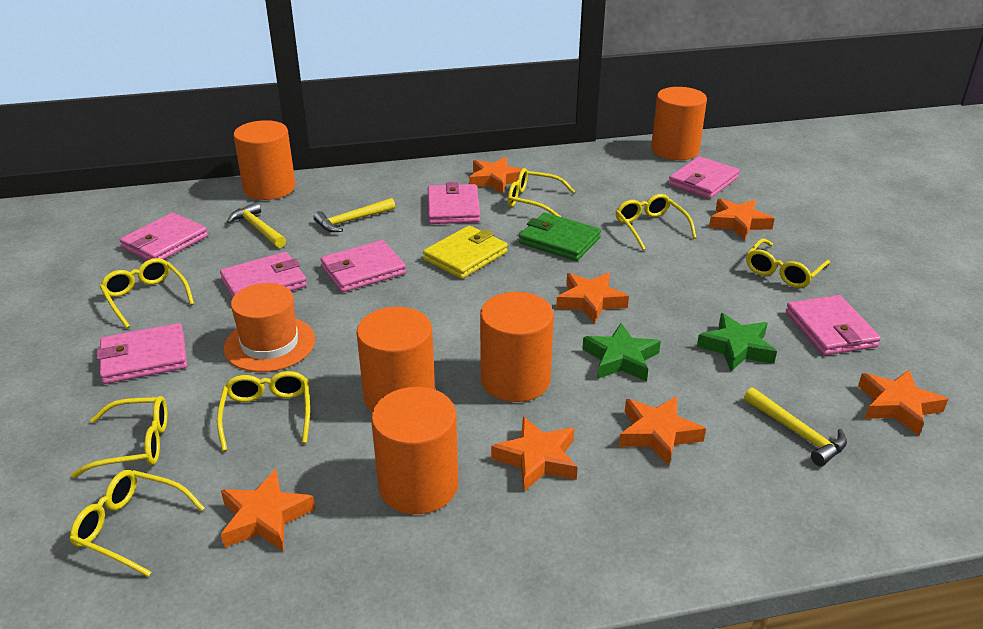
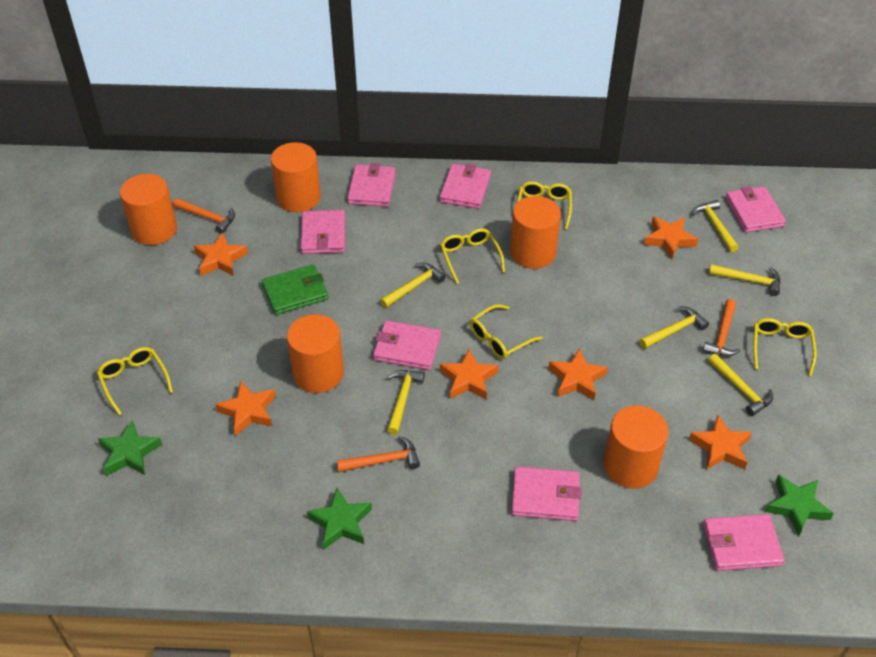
green star: 2 -> 3
orange hammer: 0 -> 3
orange hat: 1 -> 0
orange star: 7 -> 6
yellow glasses: 7 -> 5
yellow hammer: 3 -> 6
yellow wallet: 1 -> 0

